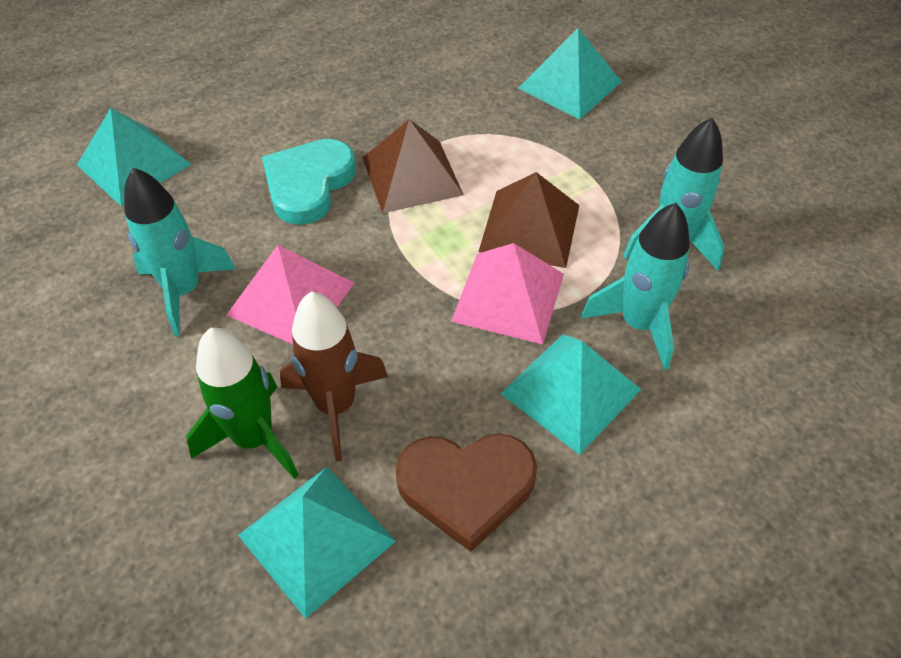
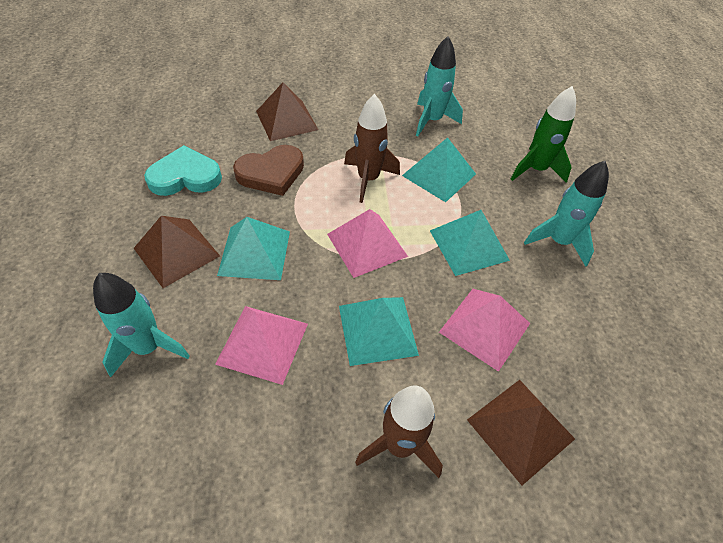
brown pyramid: 2 -> 3
brown rocket: 1 -> 2
pink pyramid: 2 -> 3

